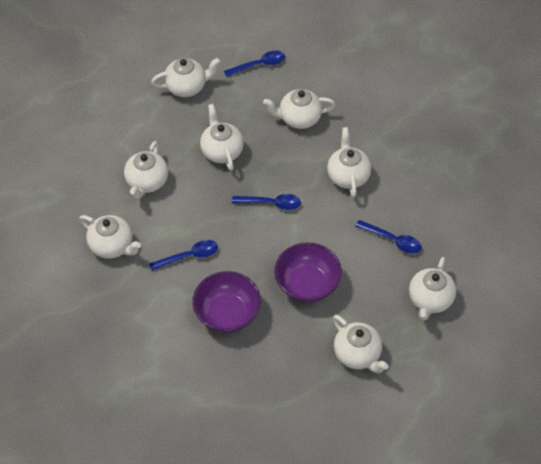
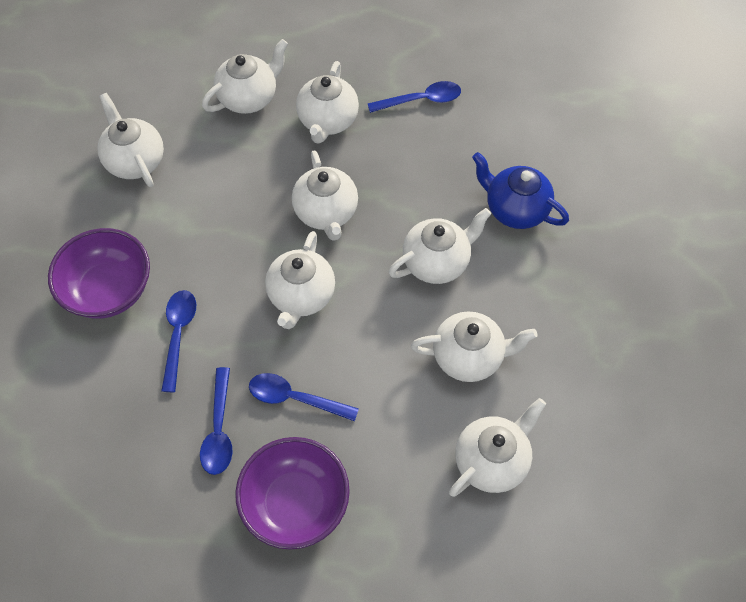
blue teapot: 0 -> 1

